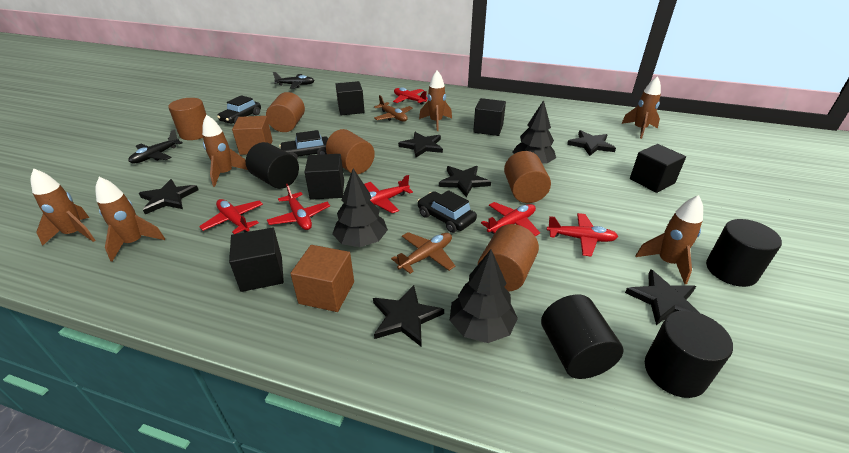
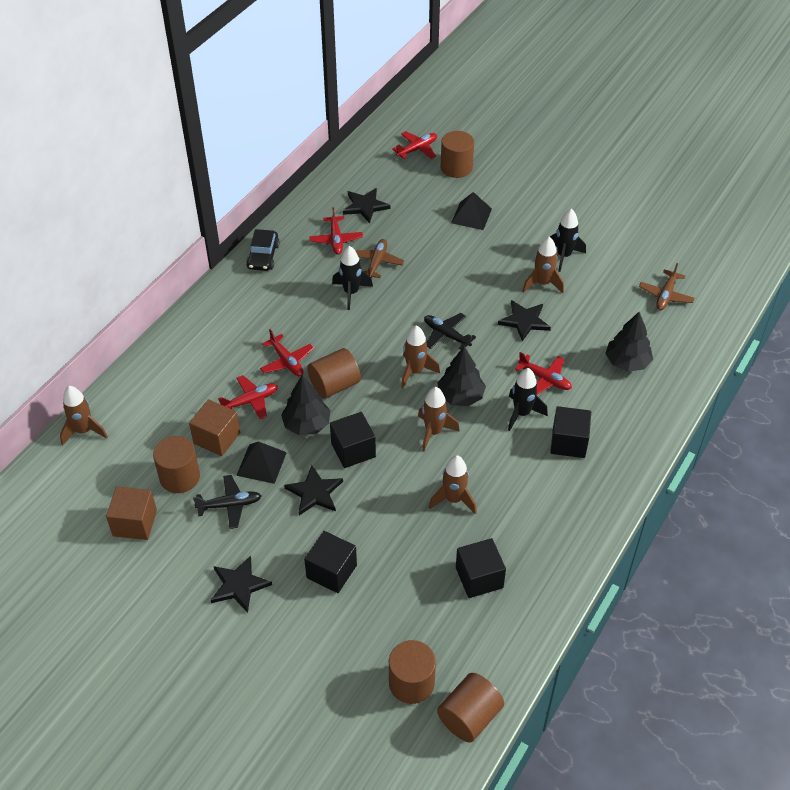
black car: 3 -> 1
black cube: 5 -> 4
black cylinder: 4 -> 0
black pyramid: 0 -> 2
black rocket: 0 -> 3
black star: 6 -> 4
brown rocket: 6 -> 5
red plane: 6 -> 5

